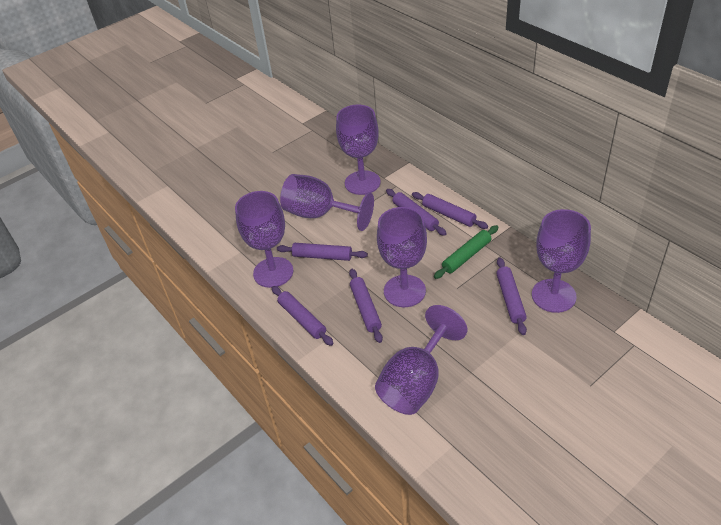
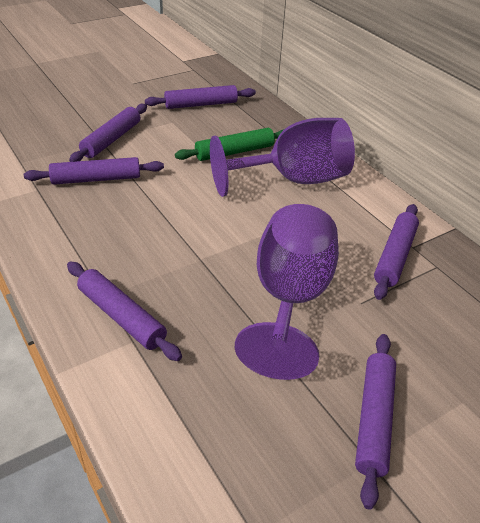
purple goblet: 6 -> 2

